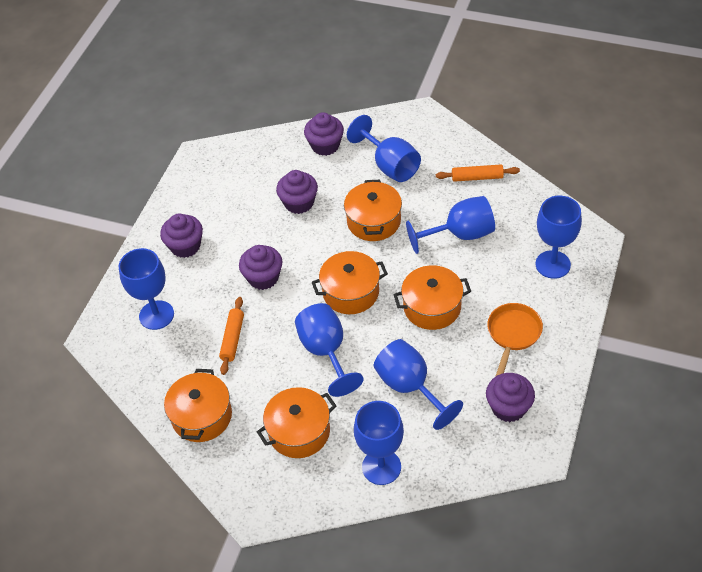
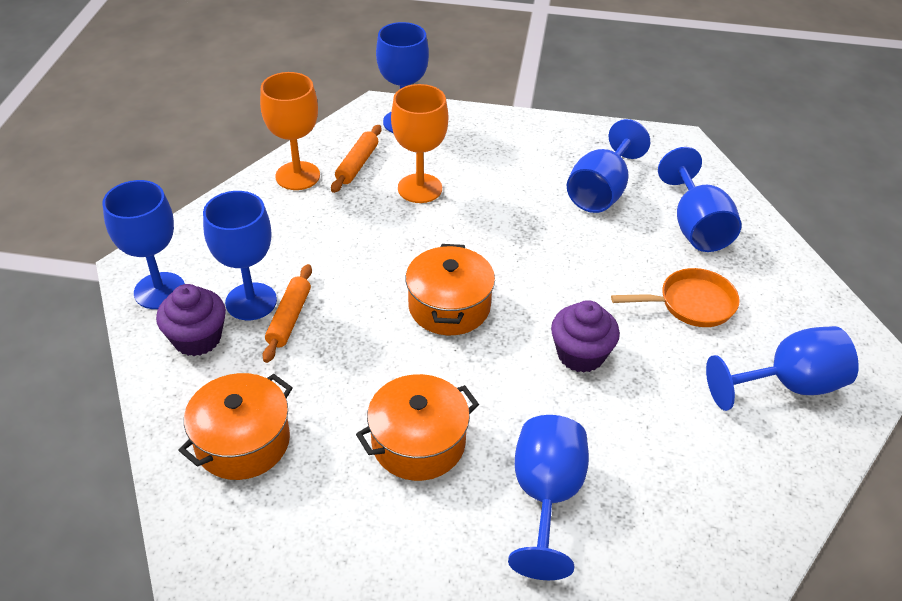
orange goblet: 0 -> 2
orange pot: 5 -> 3
purple cupcake: 5 -> 2

